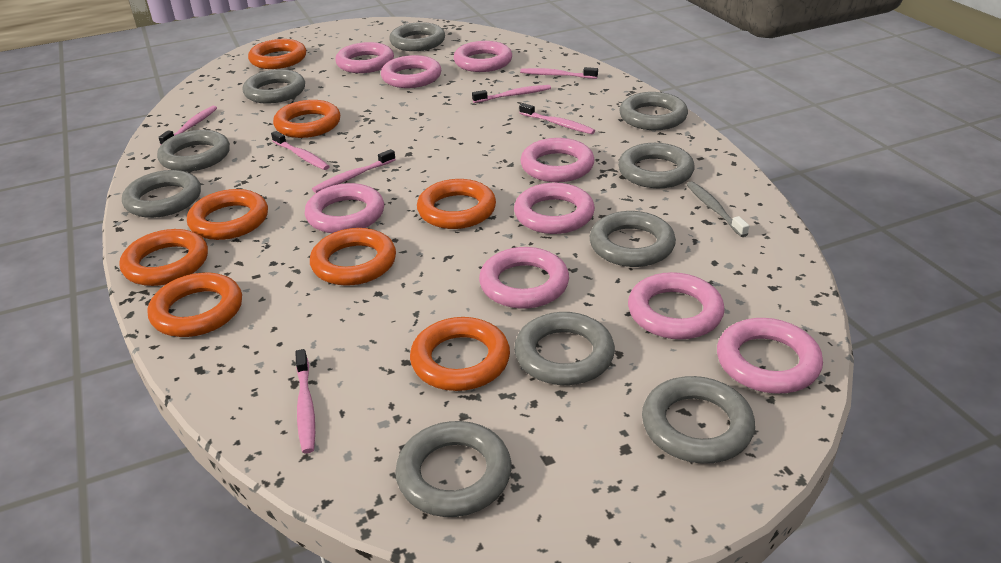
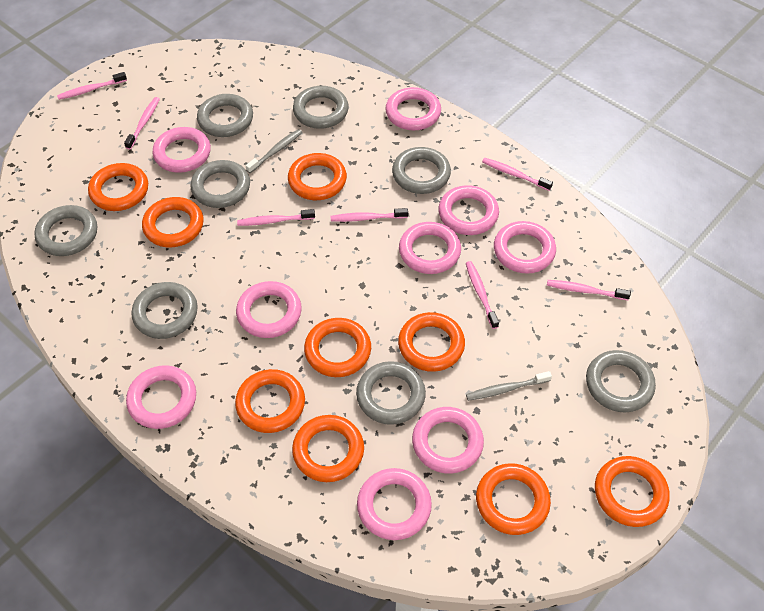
grey ring: 10 -> 8
grey toothbrush: 1 -> 2
orange ring: 8 -> 9

